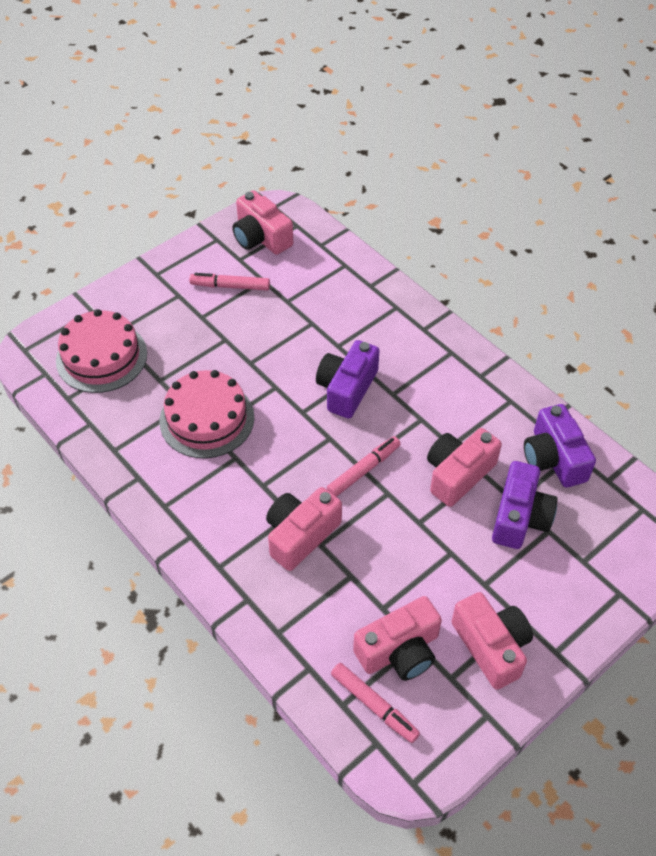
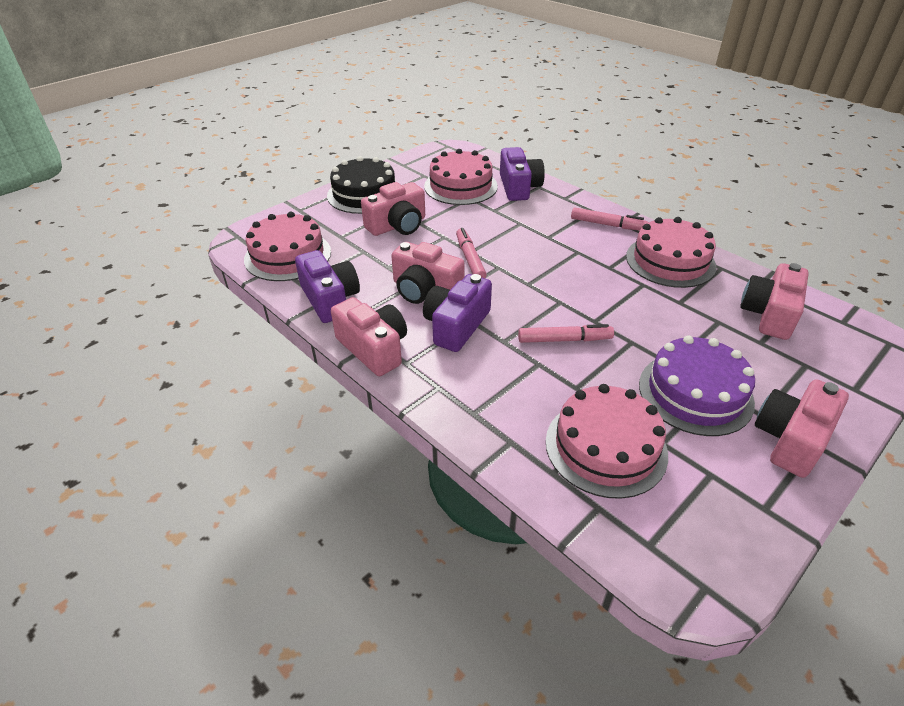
black cake: 0 -> 1
pink cake: 2 -> 4
purple cake: 0 -> 1

